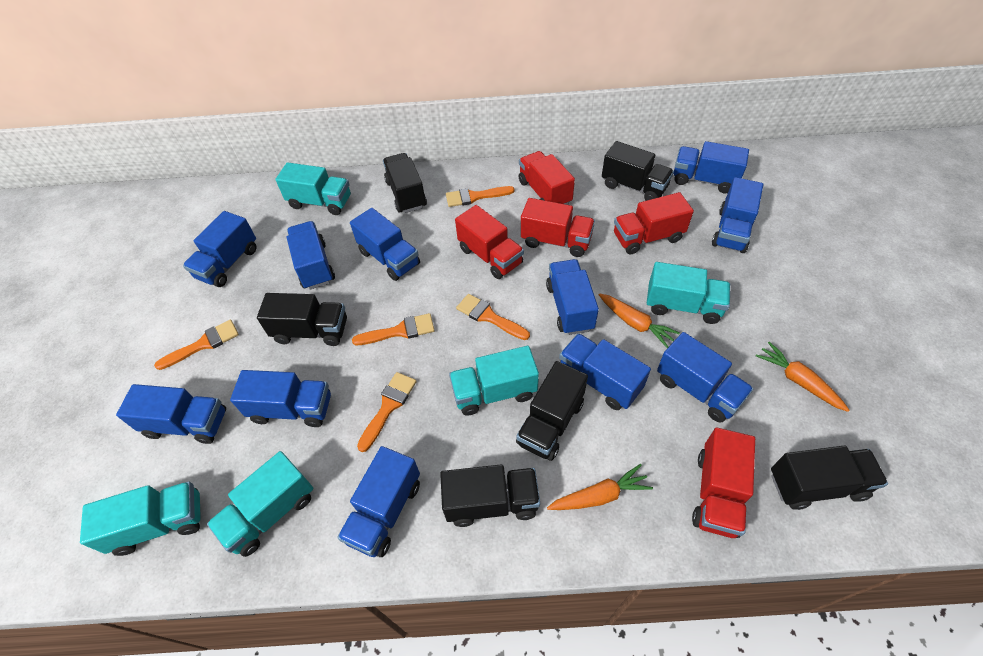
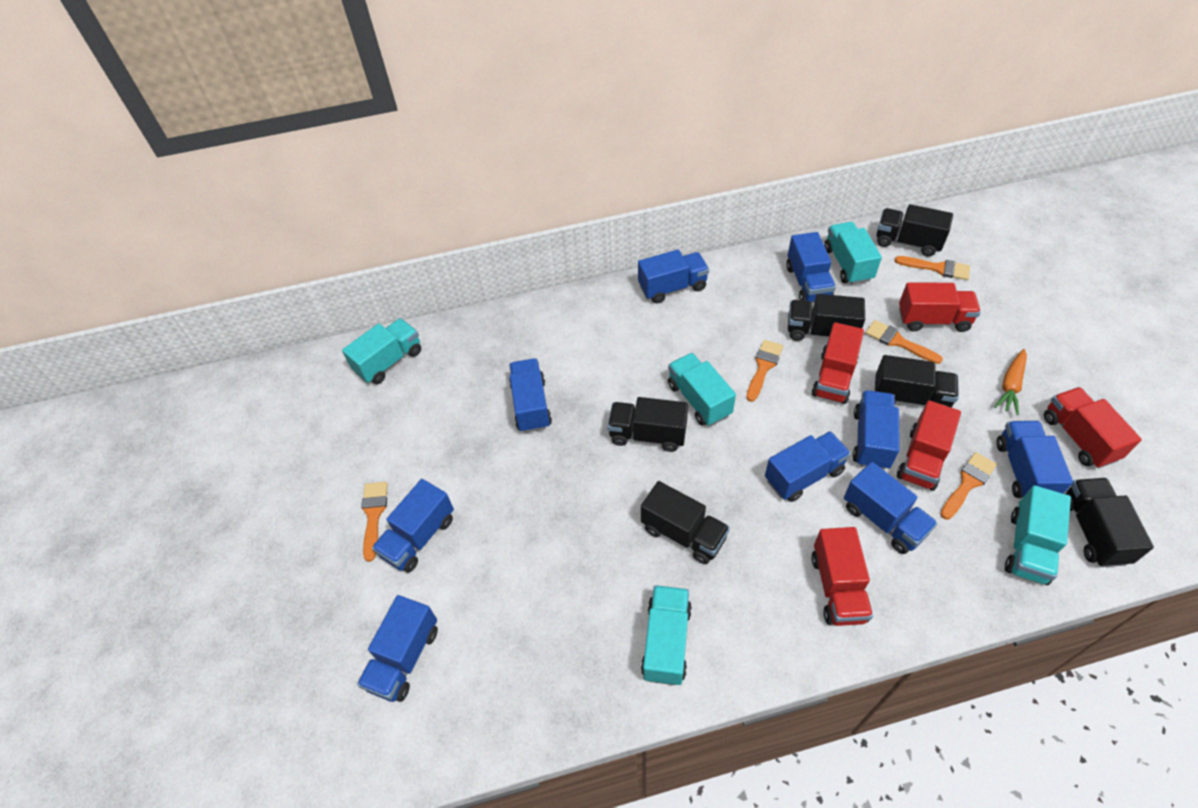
blue truck: 11 -> 9
orange carrot: 3 -> 1

